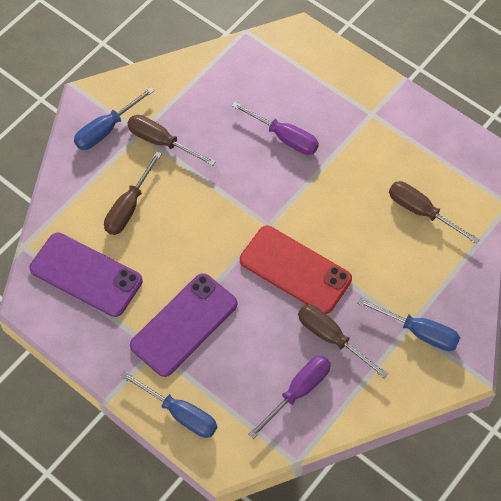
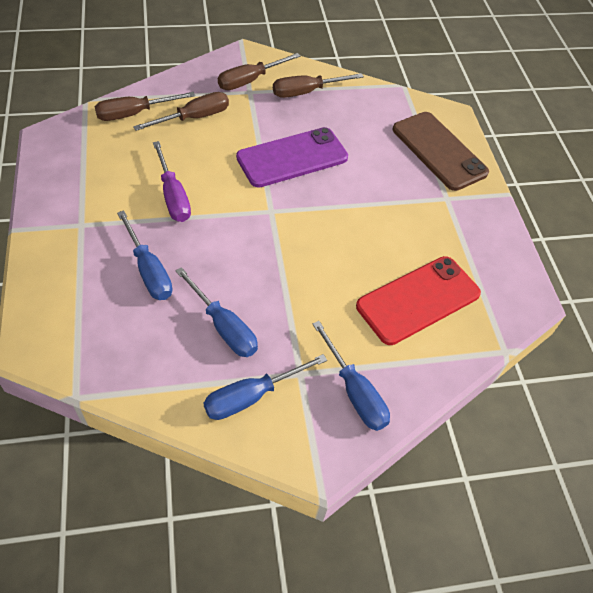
blue screwdriver: 3 -> 4
brown phone: 0 -> 1
purple phone: 2 -> 1
purple screwdriver: 2 -> 1

